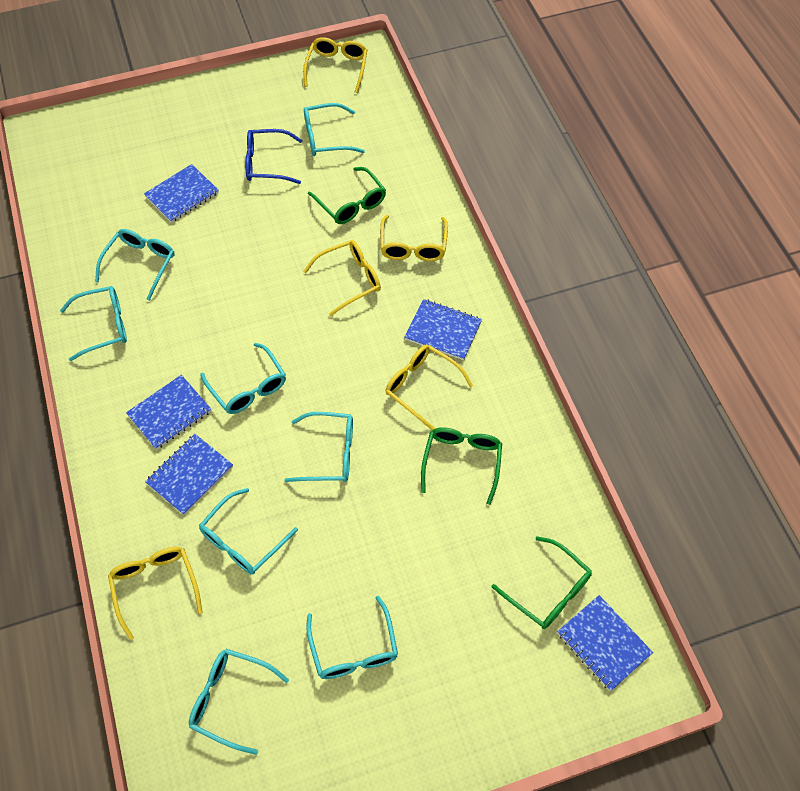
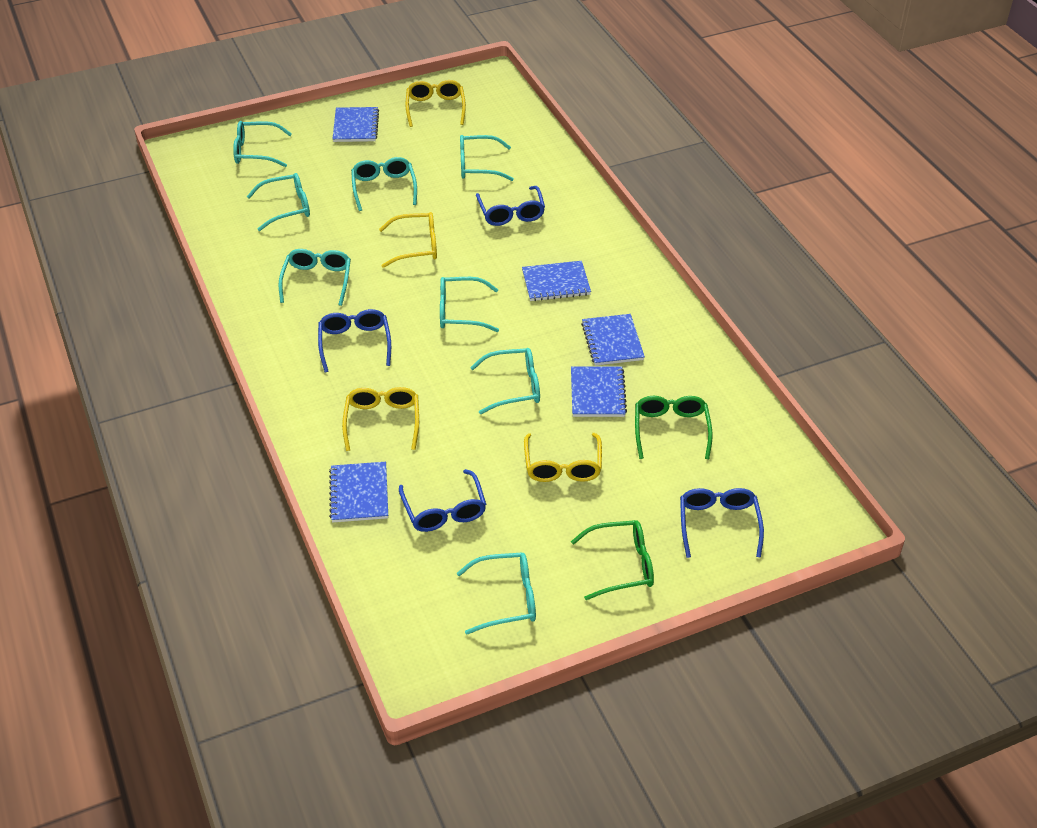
blue glasses: 1 -> 4
green glasses: 3 -> 2
yellow glasses: 5 -> 4

